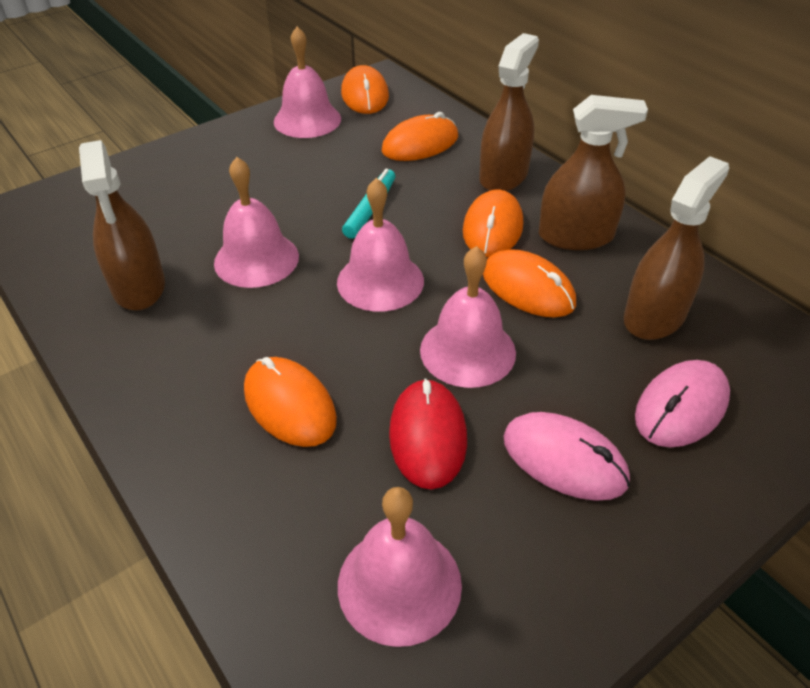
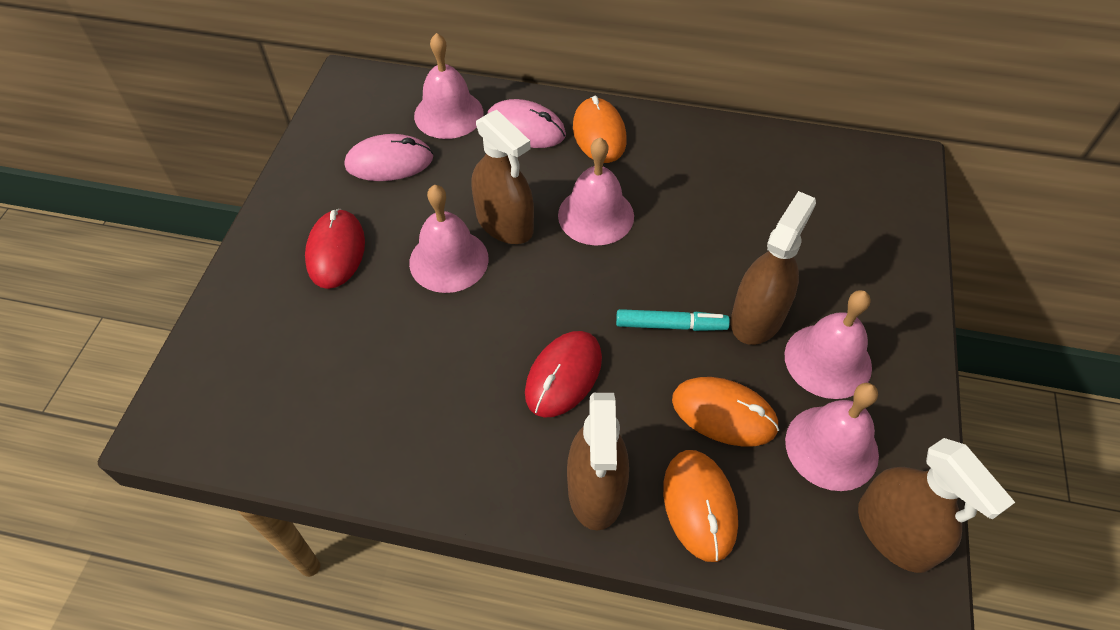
orange mouse: 5 -> 3
red mouse: 1 -> 2

